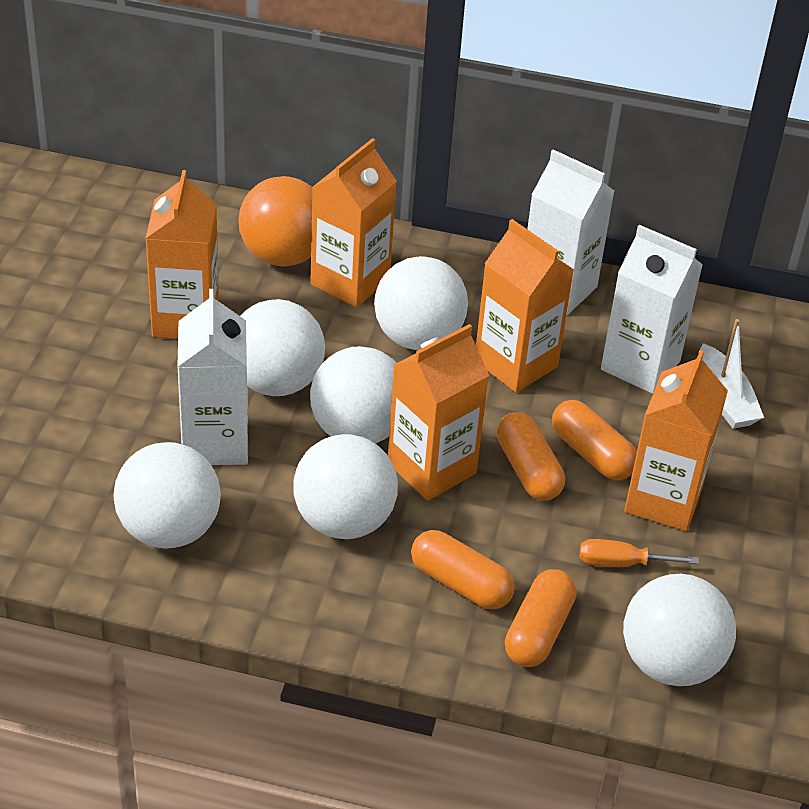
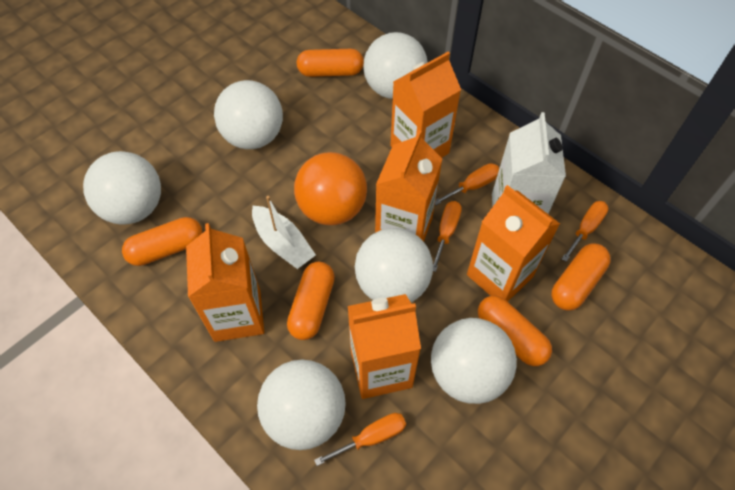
orange capsule: 4 -> 5
orange screwdriver: 1 -> 4
white carton: 3 -> 1

